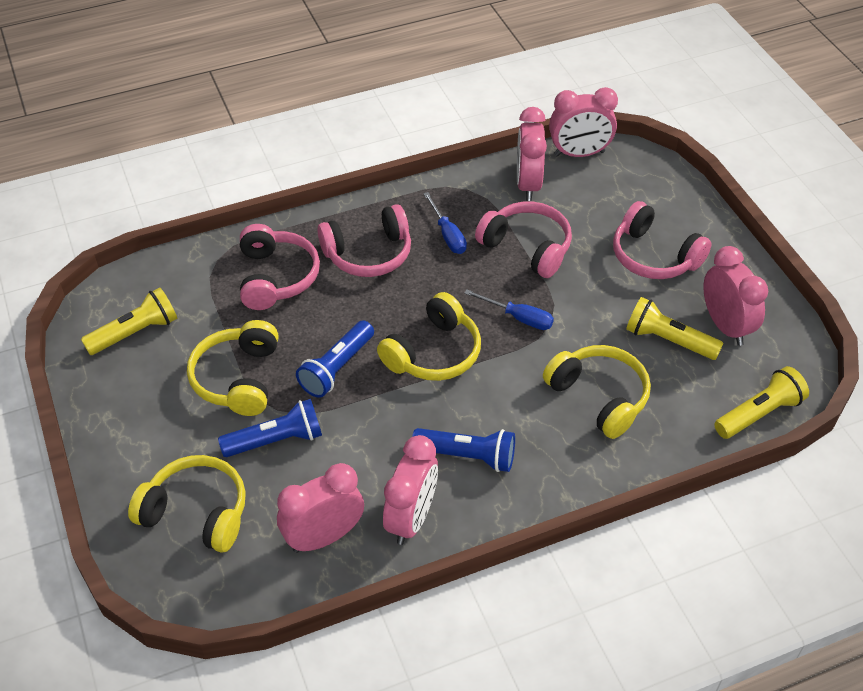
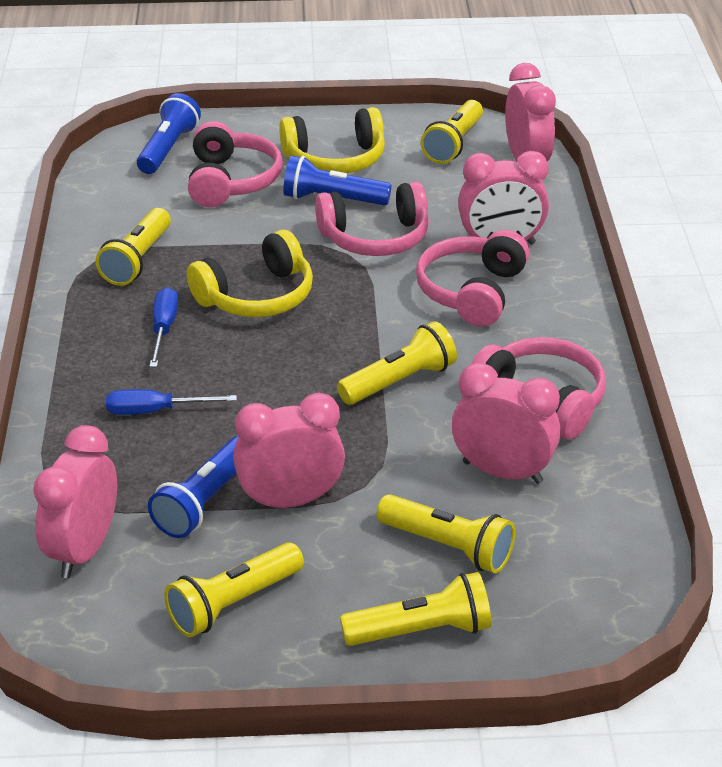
yellow flashlight: 3 -> 6
yellow headphones: 4 -> 2

